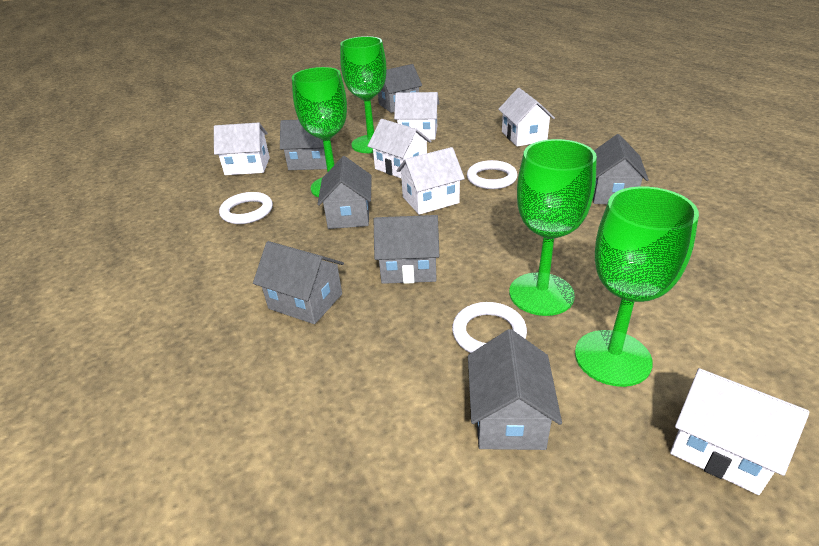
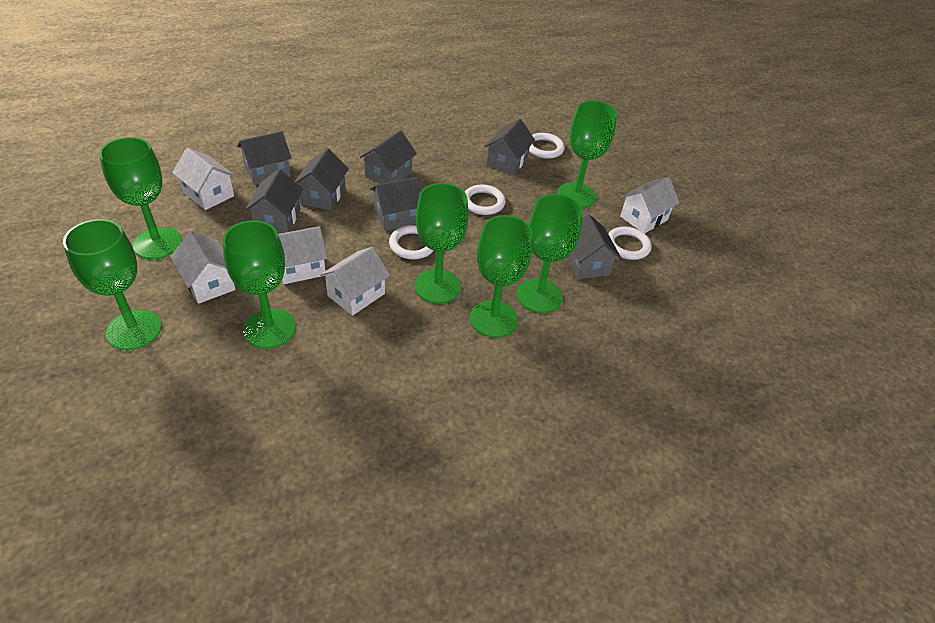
green goblet: 4 -> 7
white house: 6 -> 5
white ring: 3 -> 4

